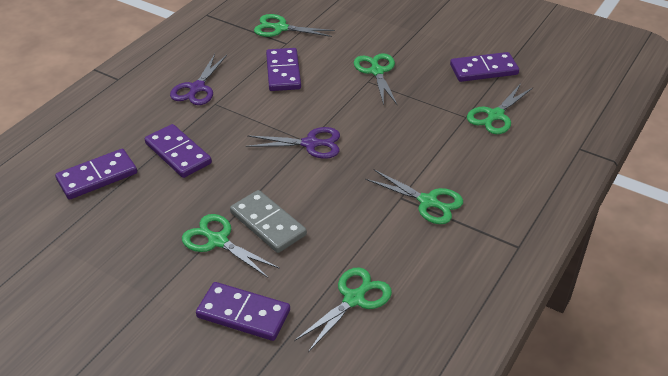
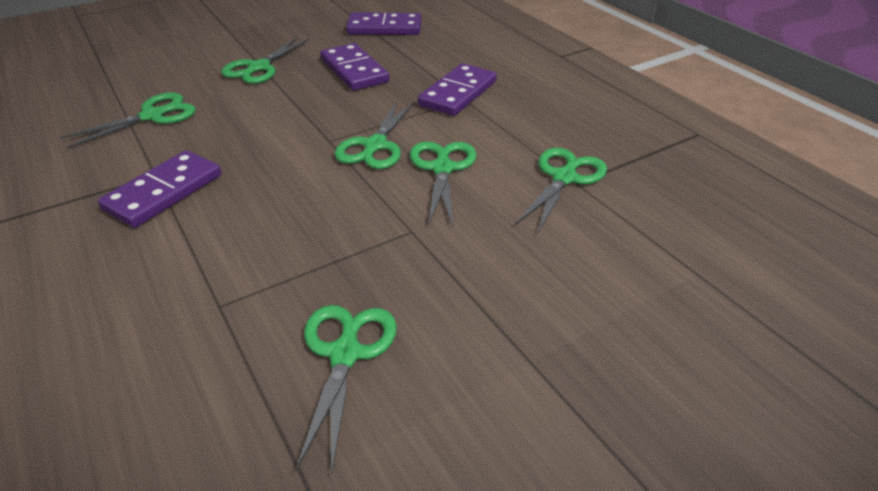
grey domino: 1 -> 0
purple domino: 5 -> 4
purple scissors: 2 -> 0

